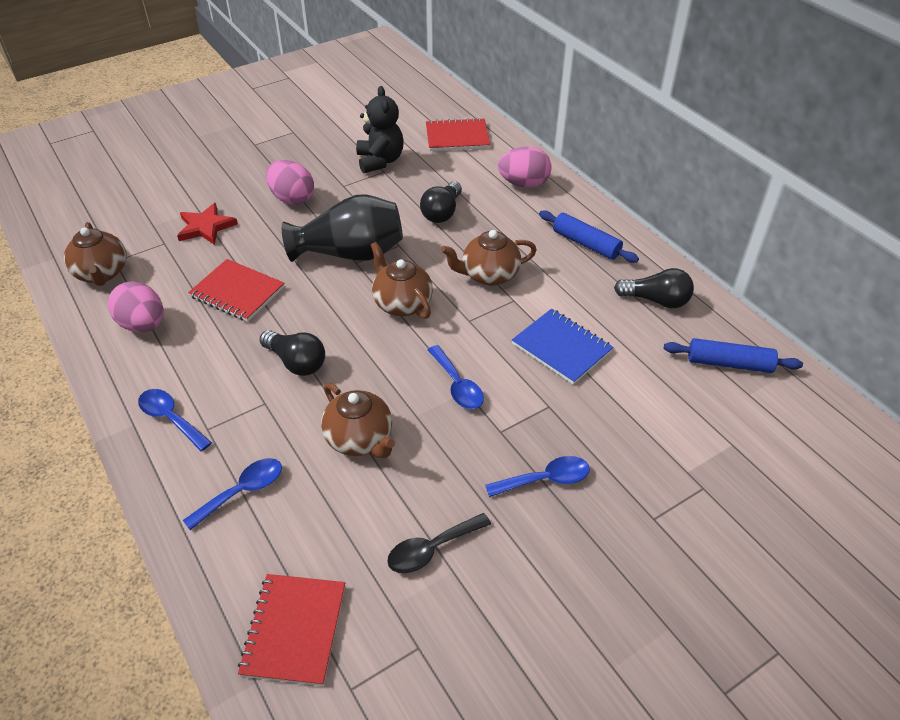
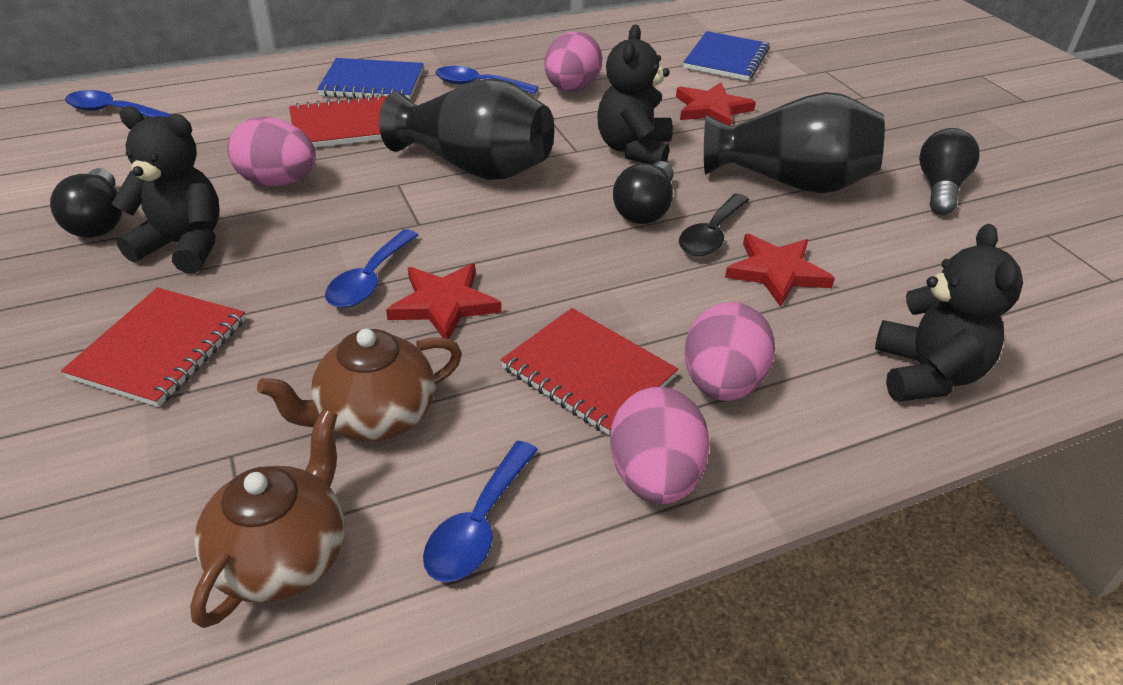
black teddy bear: 1 -> 3
black vase: 1 -> 2
blue notebook: 1 -> 2
blue rolling pin: 2 -> 0
brown teapot: 4 -> 2
pink egg: 3 -> 4
red star: 1 -> 3

